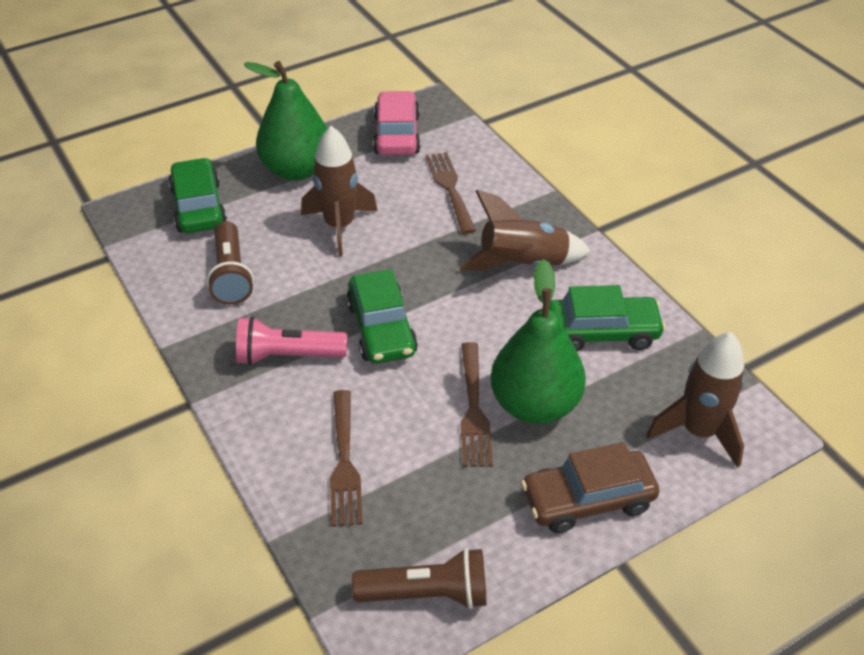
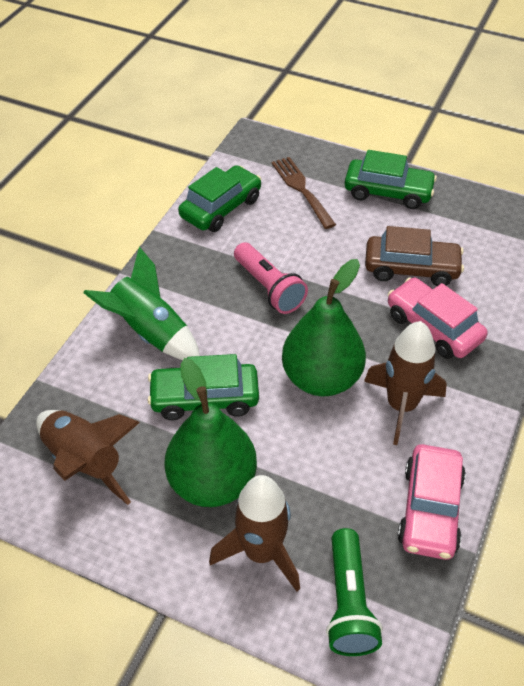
brown flashlight: 2 -> 0
brown fork: 3 -> 1
green flashlight: 0 -> 1
green rocket: 0 -> 1
pink car: 1 -> 2

